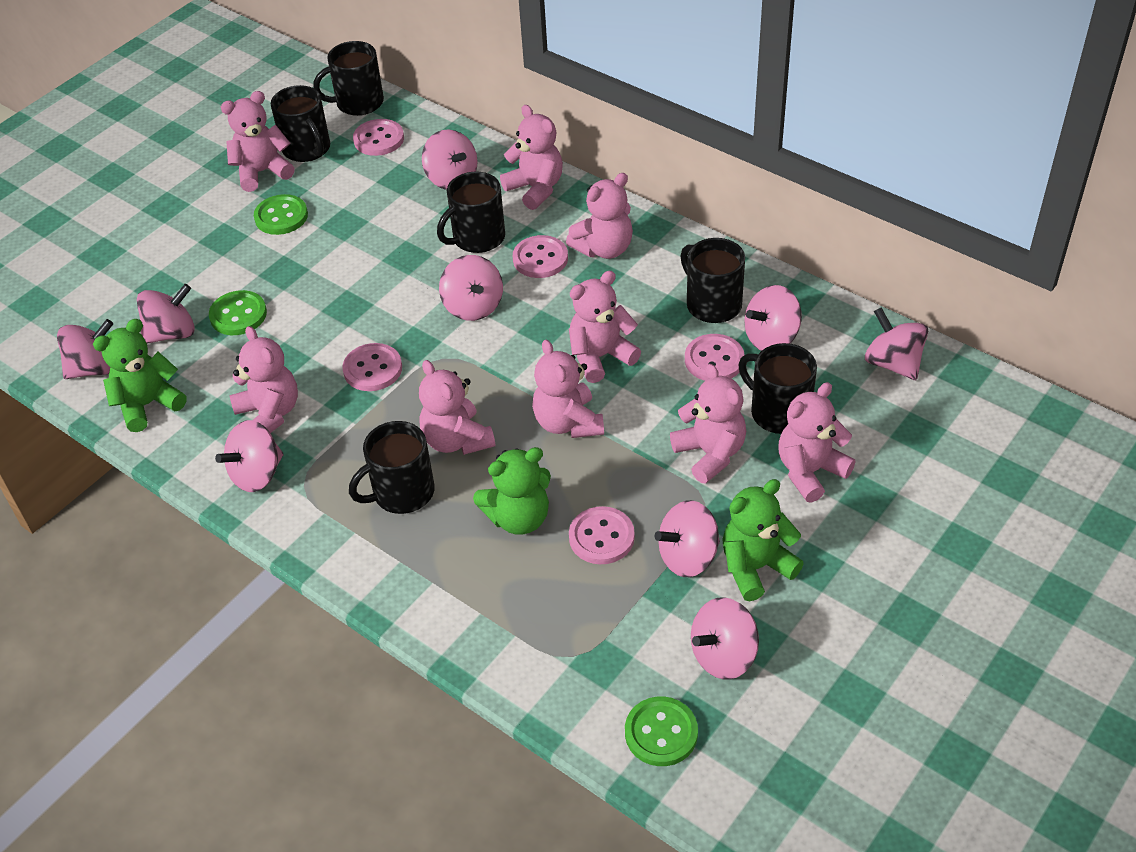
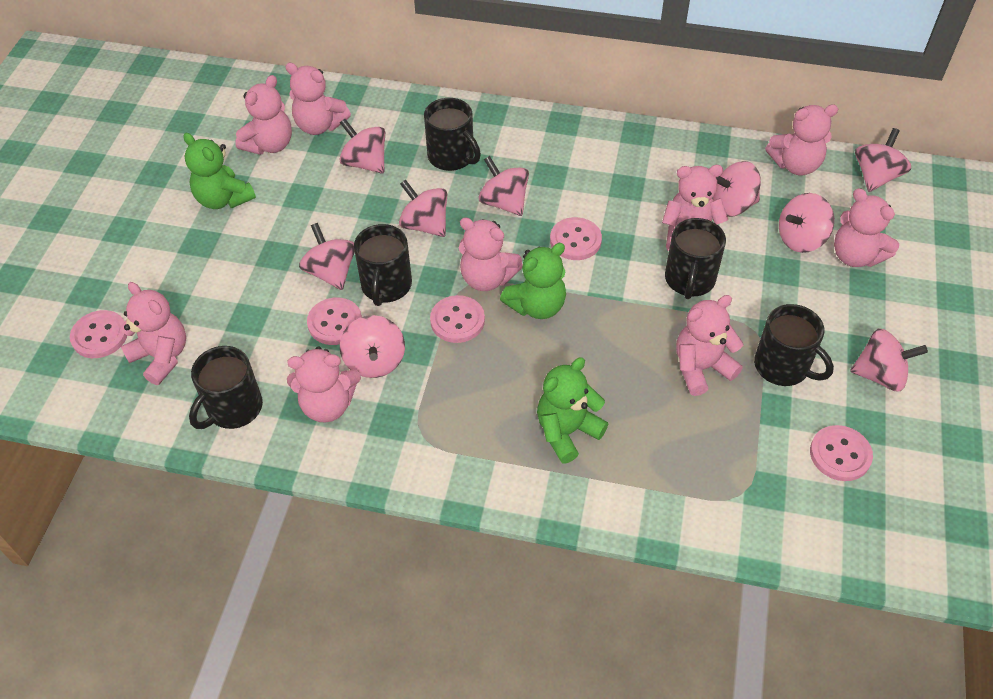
black mug: 6 -> 5
green button: 3 -> 0

